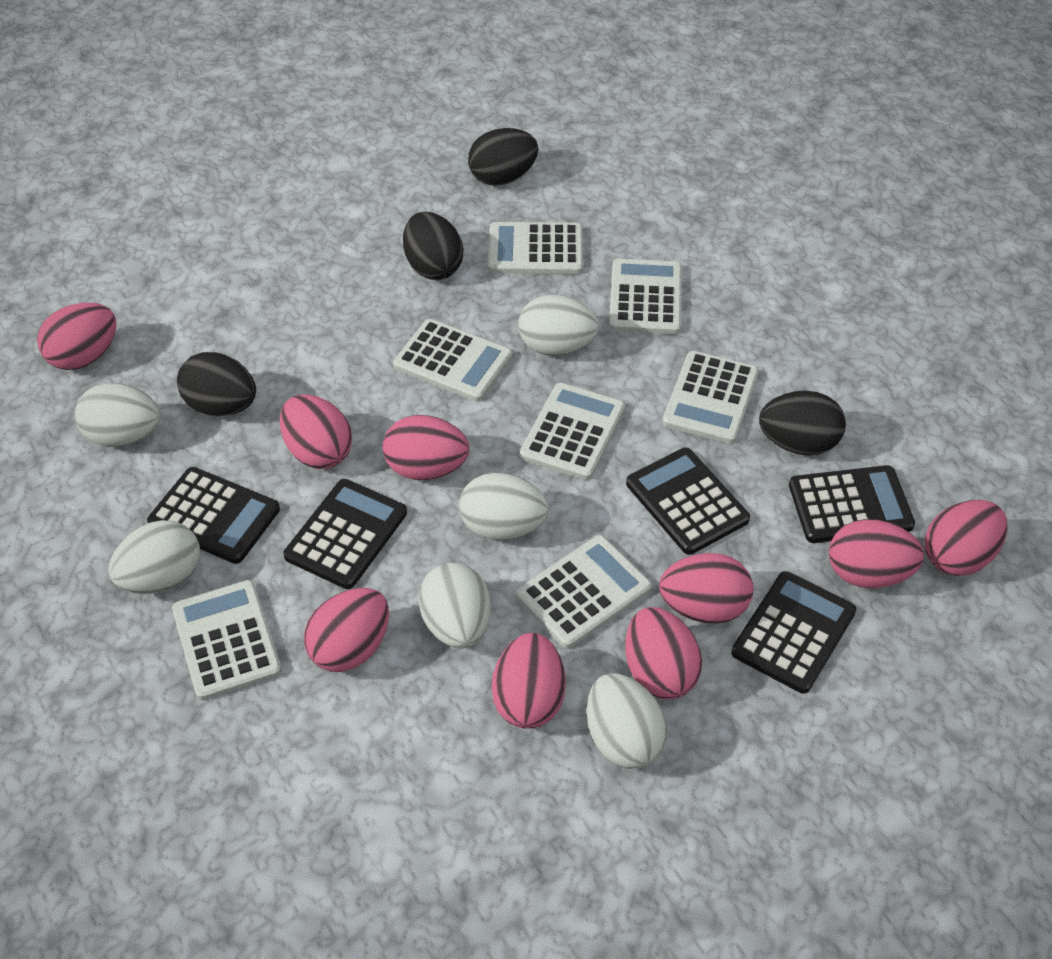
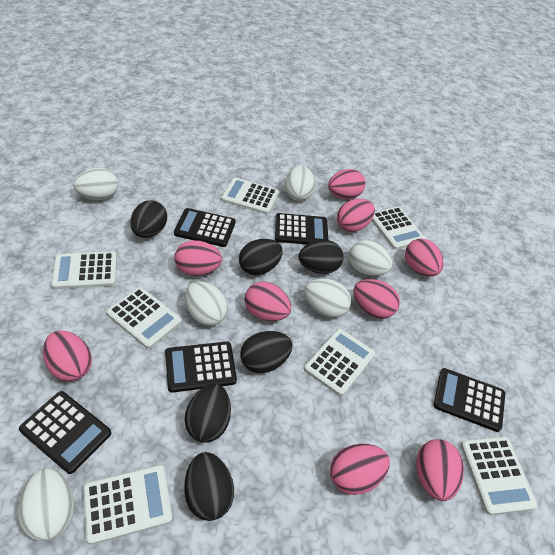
black egg: 4 -> 6

